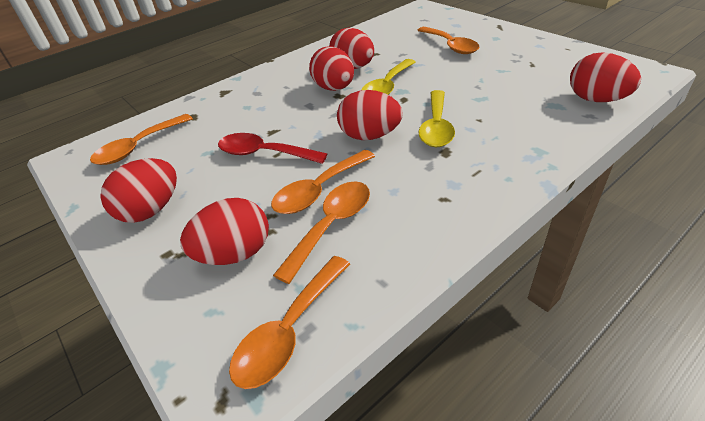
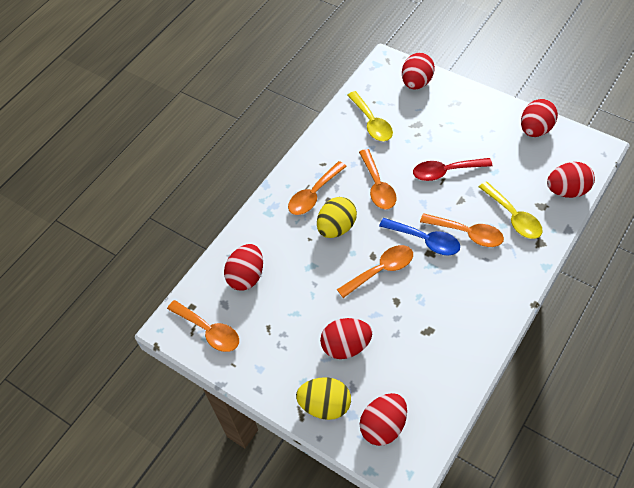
blue spoon: 0 -> 1
yellow egg: 0 -> 2

